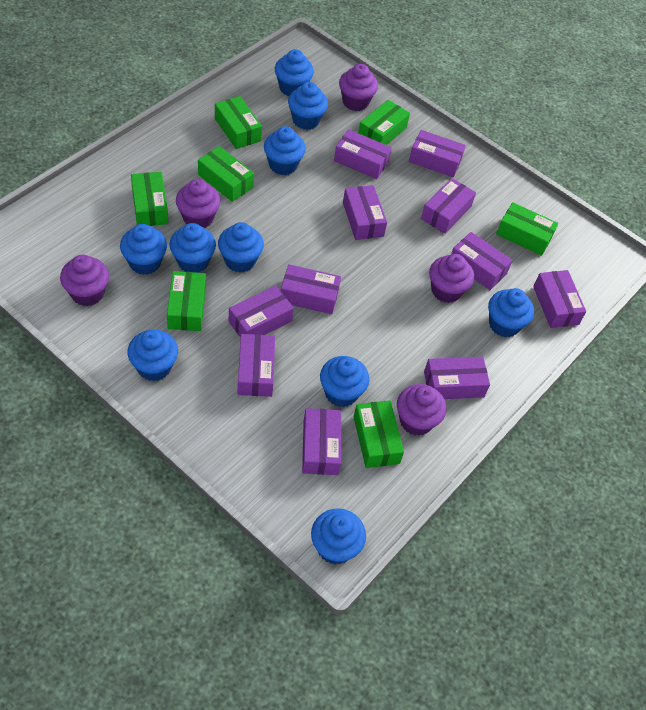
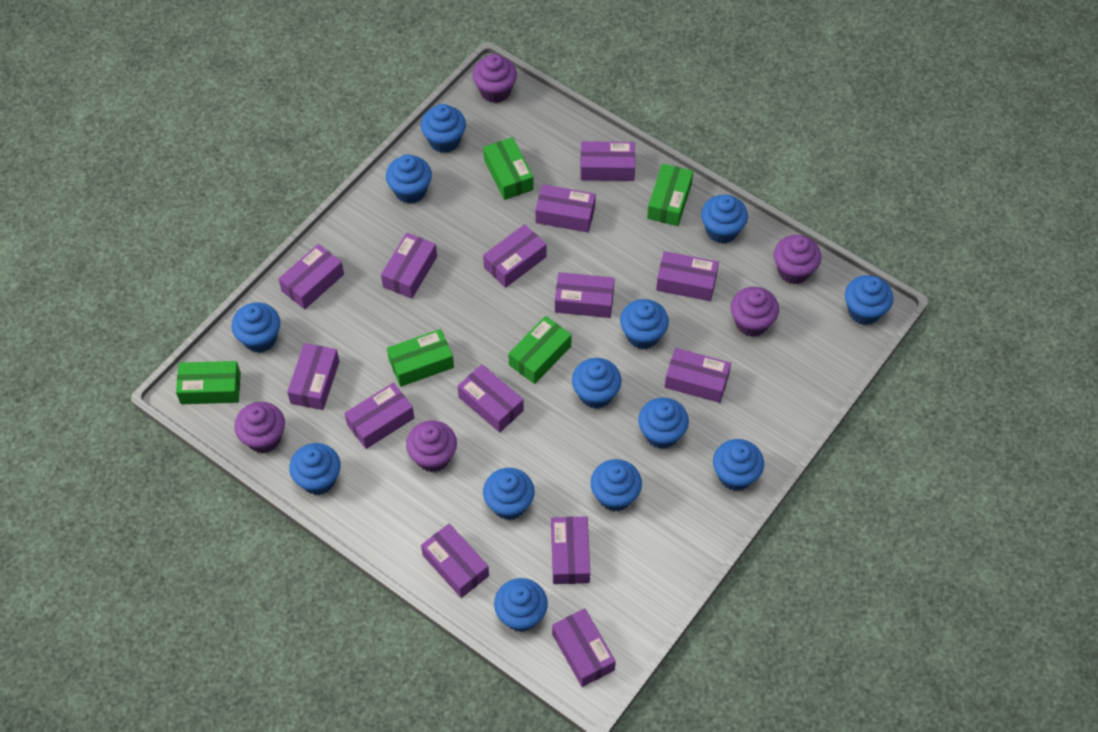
blue cupcake: 10 -> 13
green box: 7 -> 5
purple box: 11 -> 14

